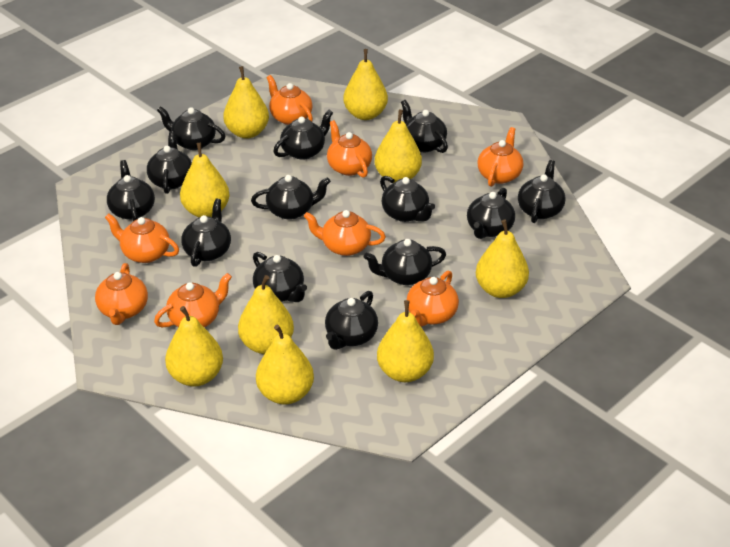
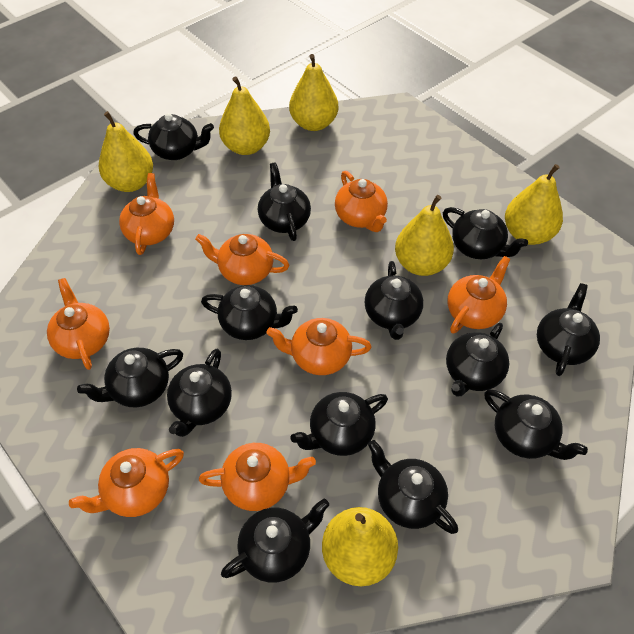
yellow pear: 9 -> 6

